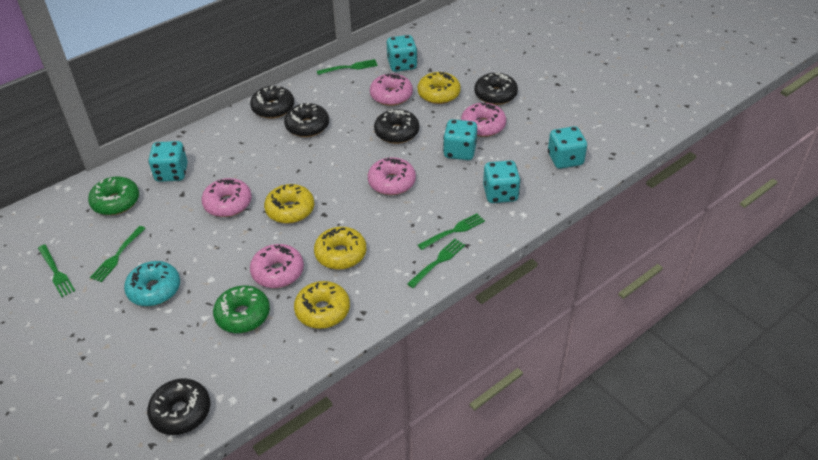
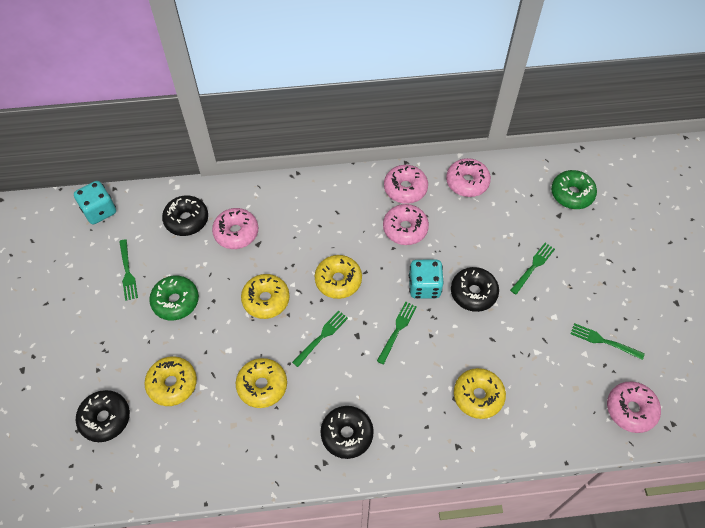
black donut: 5 -> 4
turquoise dice: 5 -> 2
turquoise donut: 1 -> 0
yellow donut: 4 -> 5

